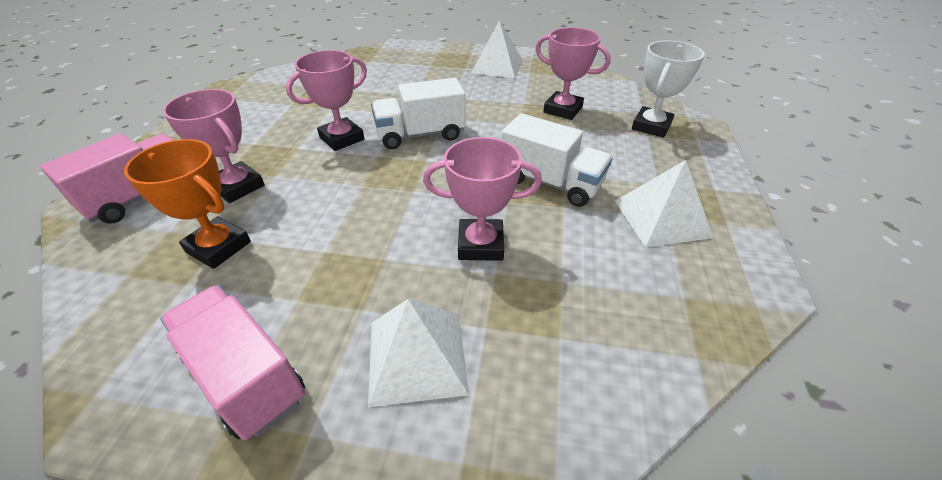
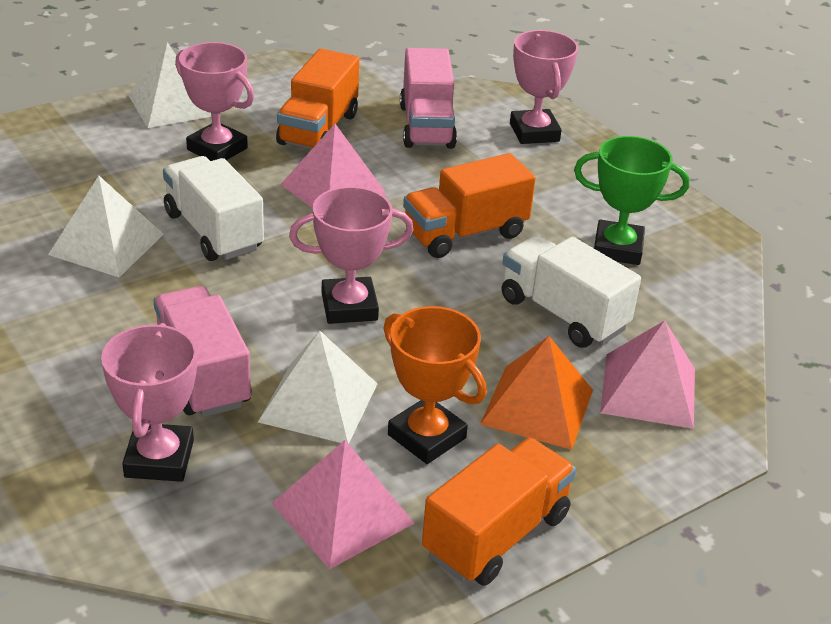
green trophy: 0 -> 1
orange pyramid: 0 -> 1
orange truck: 0 -> 3
pink pyramid: 0 -> 3
white trophy: 1 -> 0

